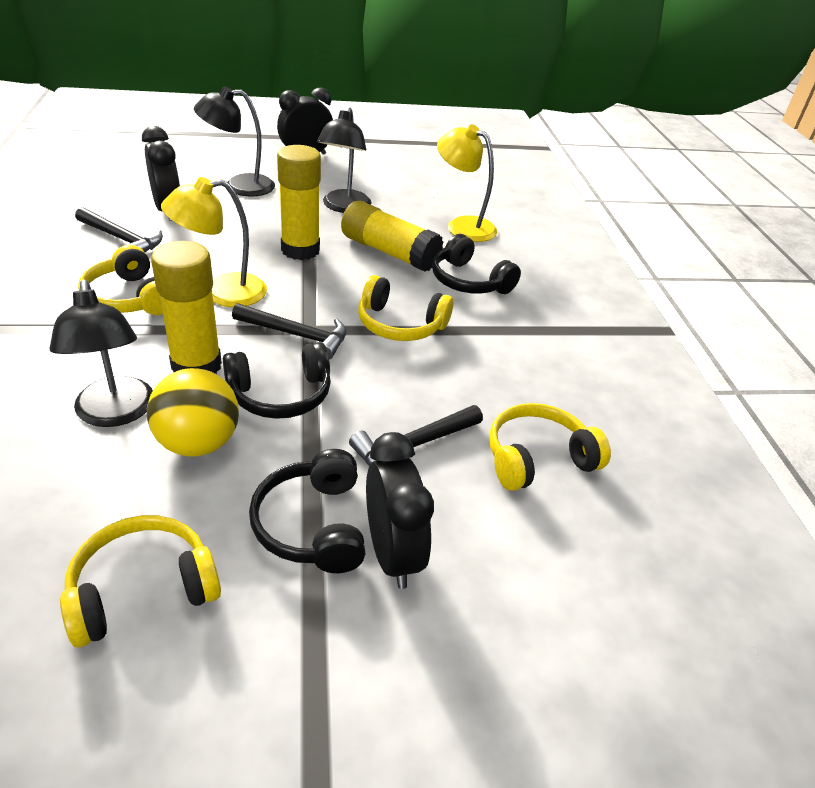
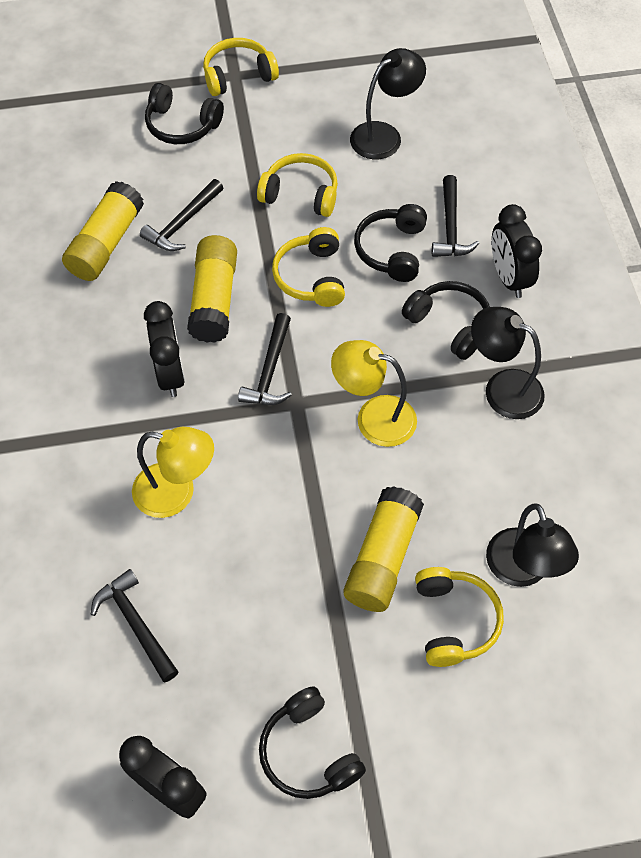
black hammer: 3 -> 4
black headphones: 3 -> 4
yellow ball: 1 -> 0

